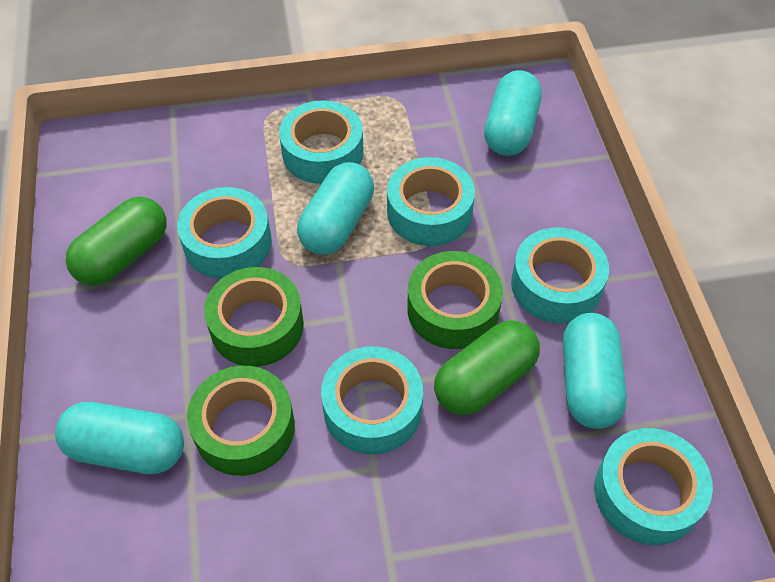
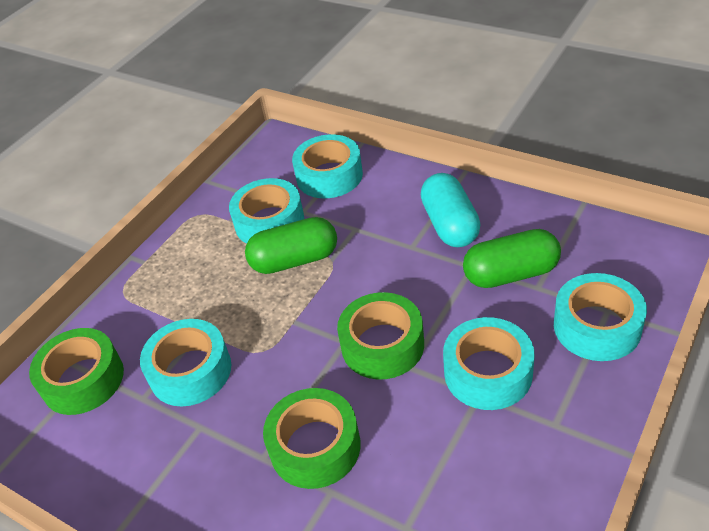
turquoise capsule: 4 -> 1
turquoise tape: 6 -> 5

